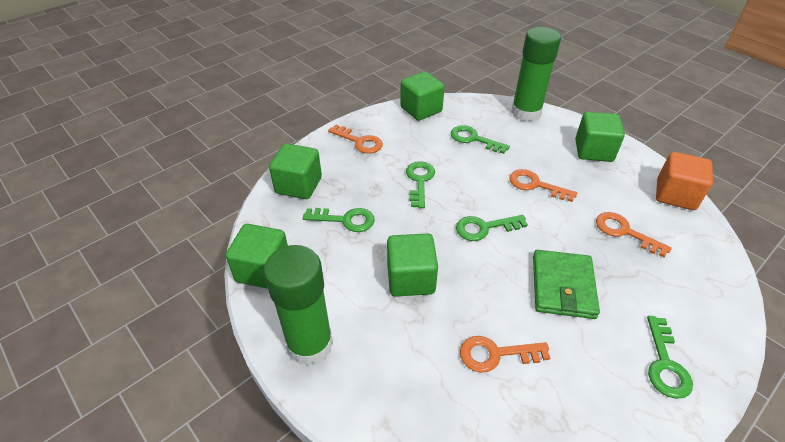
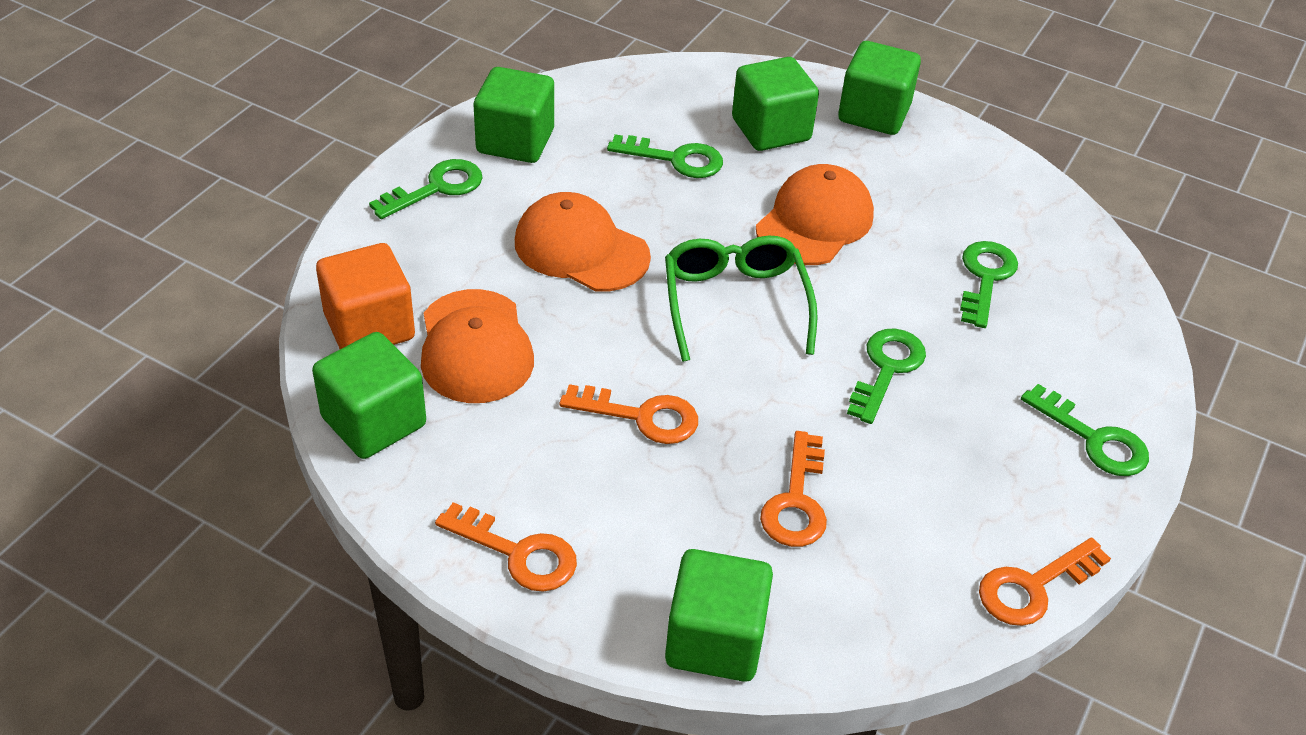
green glasses: 0 -> 1
green glue stick: 2 -> 0
green wallet: 1 -> 0
orange cap: 0 -> 3

